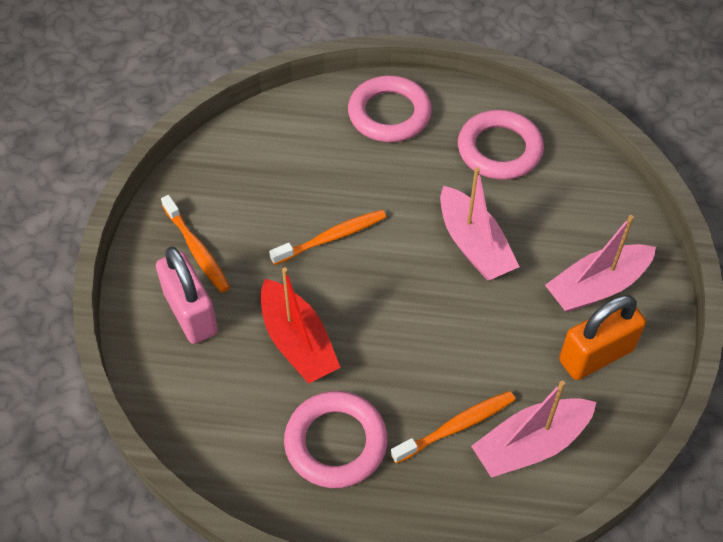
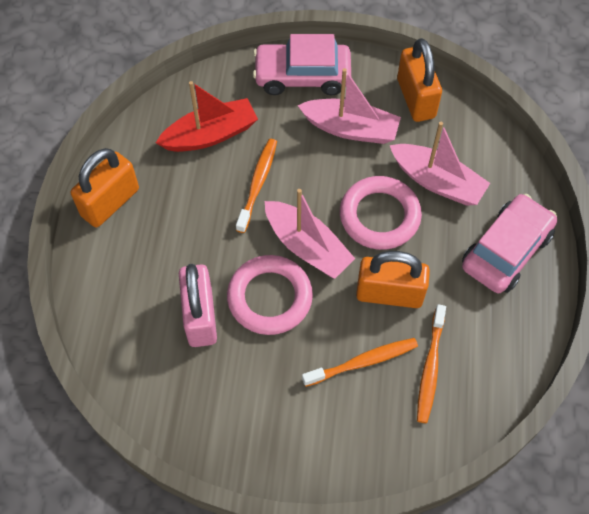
orange padlock: 1 -> 3
pink car: 0 -> 2
pink ring: 3 -> 2

